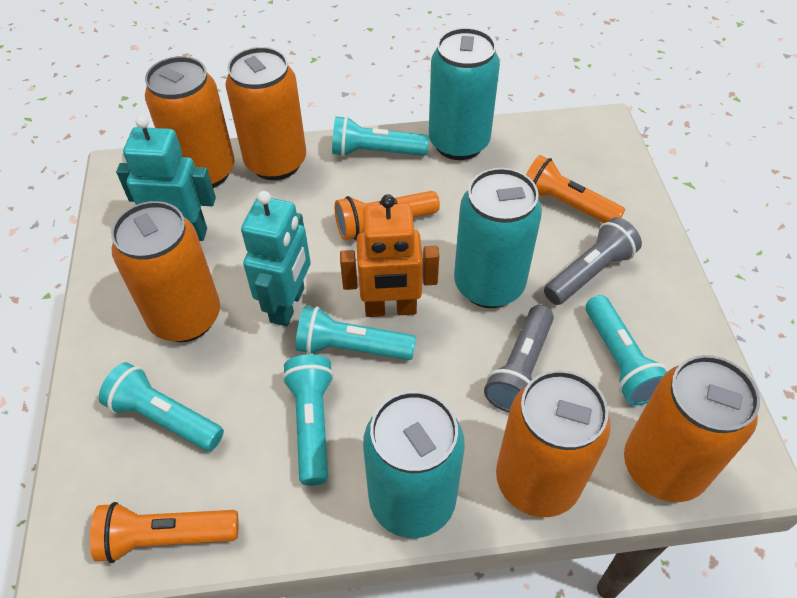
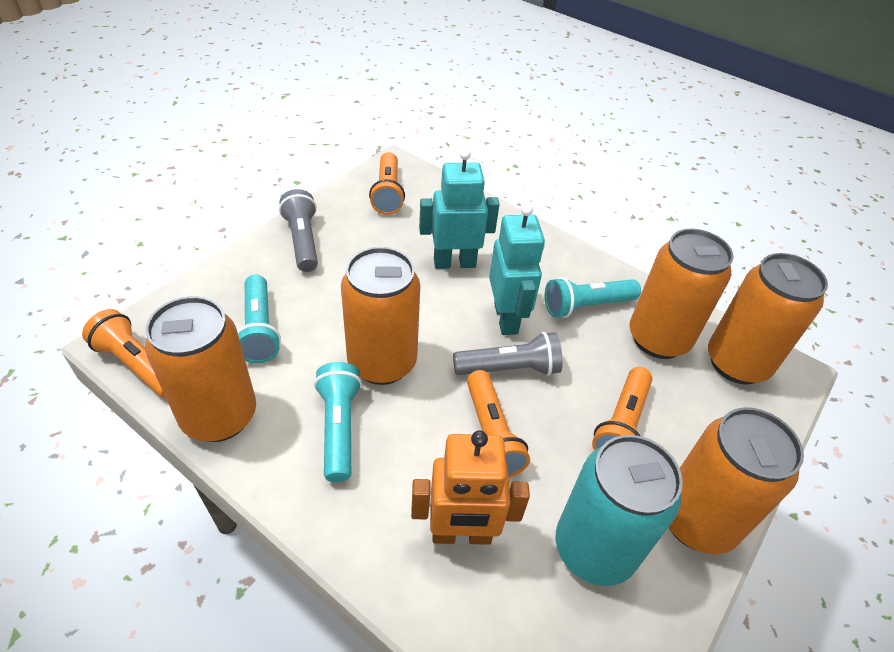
orange flashlight: 3 -> 4
turquoise can: 3 -> 1
turquoise flashlight: 5 -> 3

